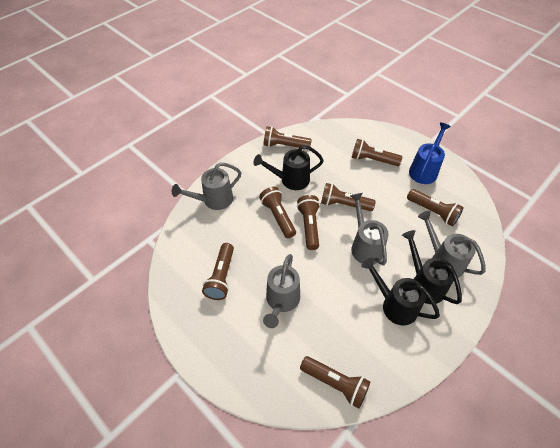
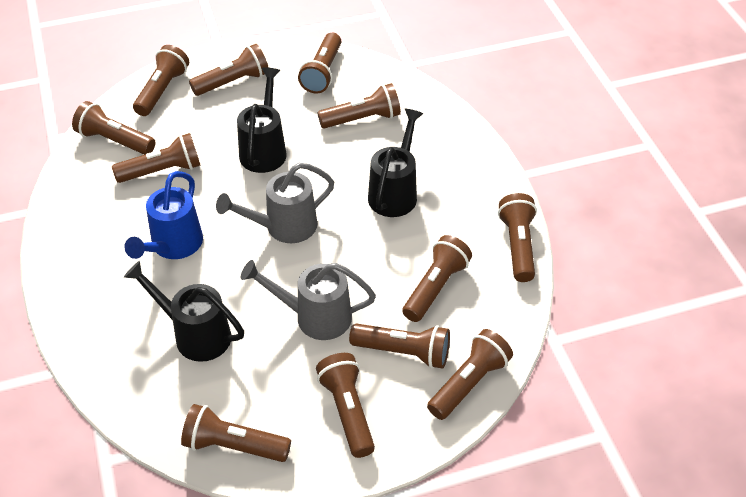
brown flashlight: 8 -> 12
grey watering can: 4 -> 2

